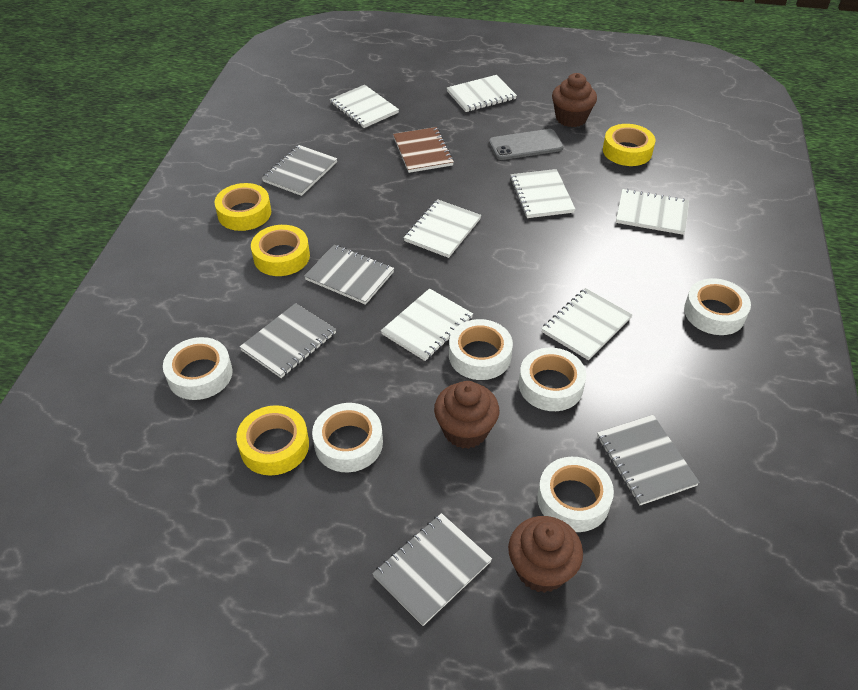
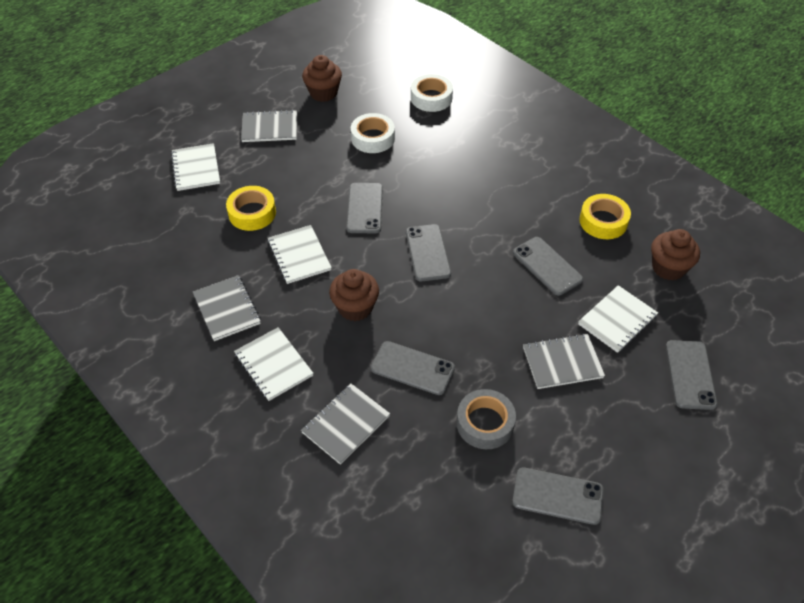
brown notebook: 1 -> 0
grey notebook: 5 -> 4
grey phone: 1 -> 6
grey tape: 0 -> 1
white notebook: 7 -> 4
white tape: 6 -> 2
yellow tape: 4 -> 2

